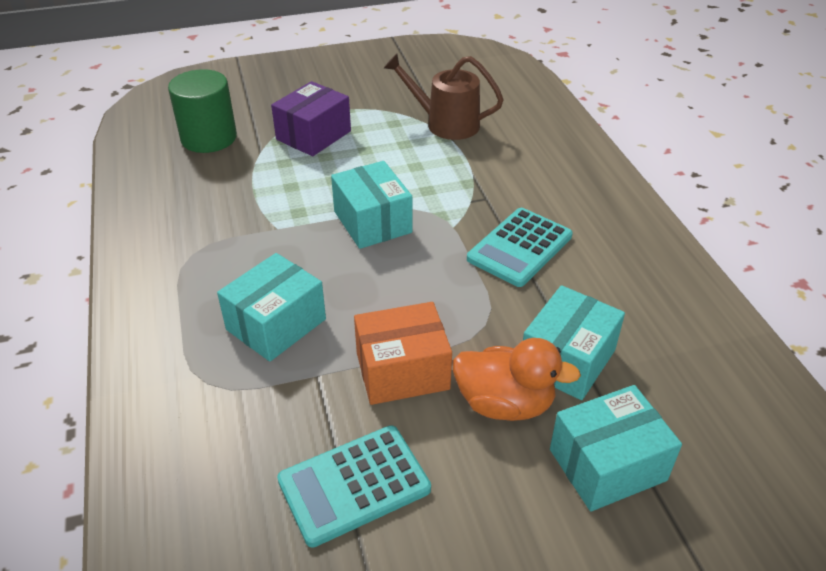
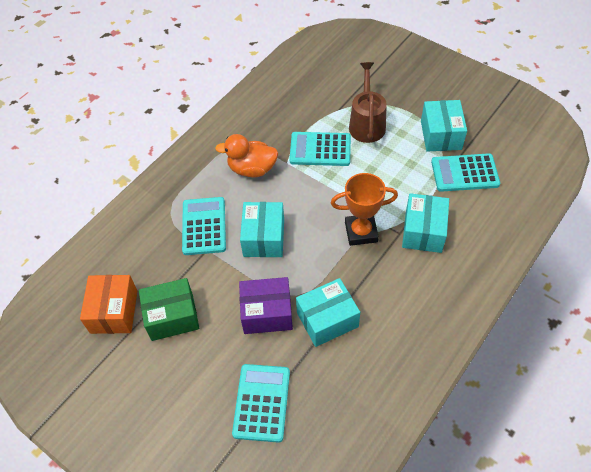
green box: 0 -> 1
green cylinder: 1 -> 0
orange trophy: 0 -> 1
turquoise calculator: 2 -> 4

